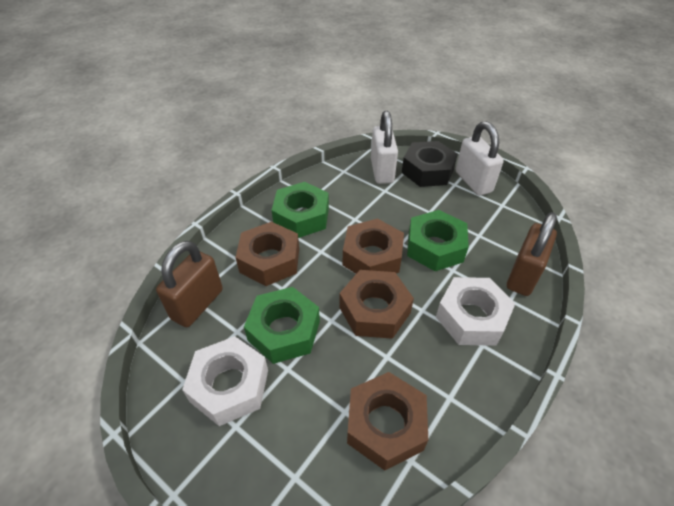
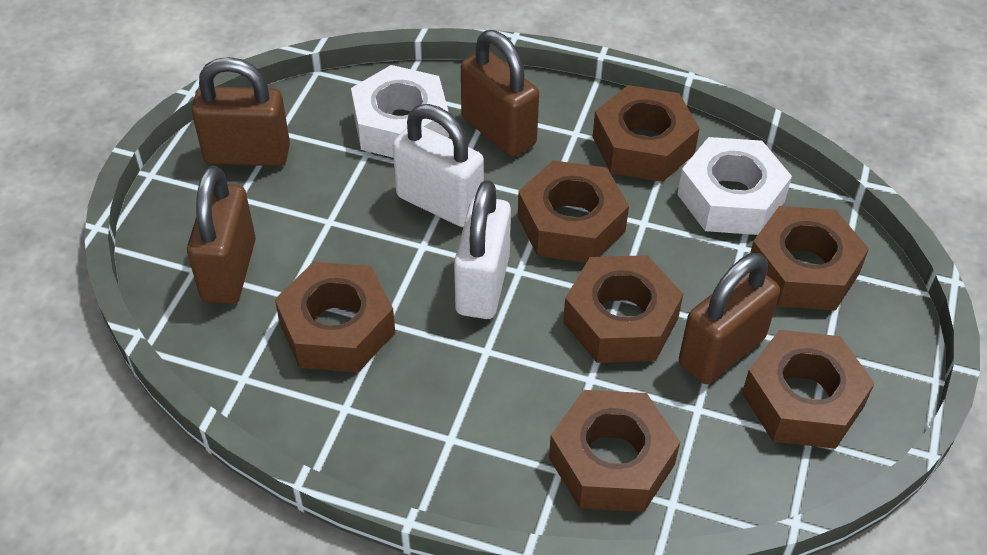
black nut: 1 -> 0
brown nut: 4 -> 7
brown padlock: 2 -> 4
green nut: 3 -> 0

